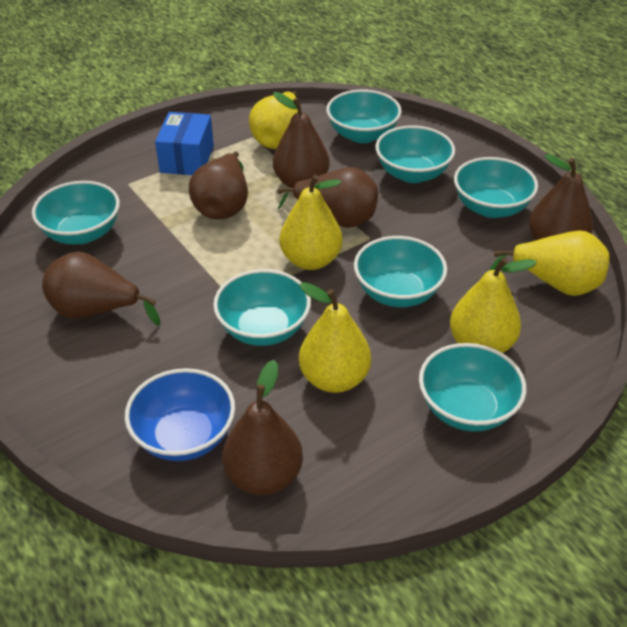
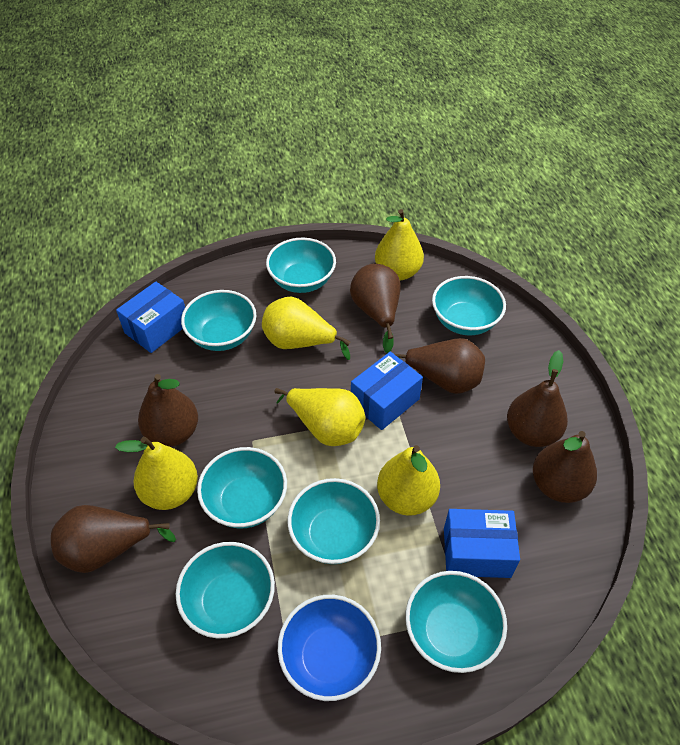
blue box: 1 -> 3

